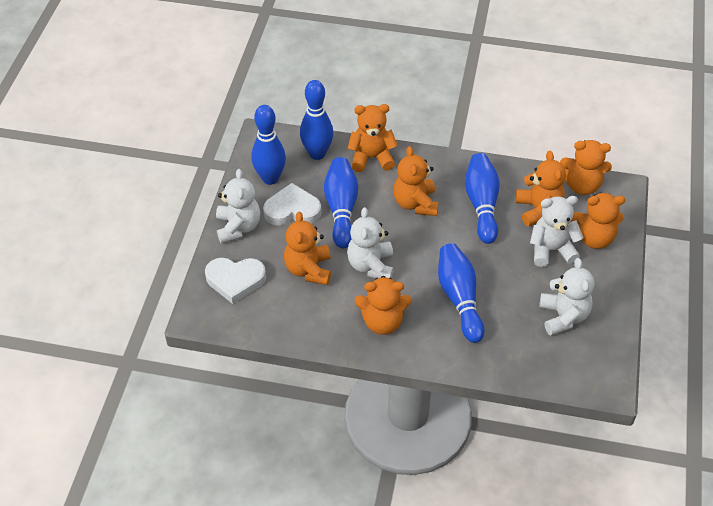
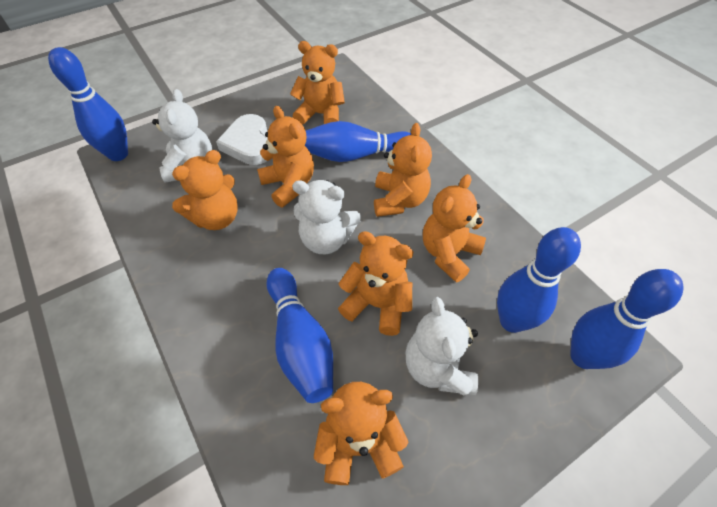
white heart: 2 -> 1
white teddy bear: 4 -> 3

